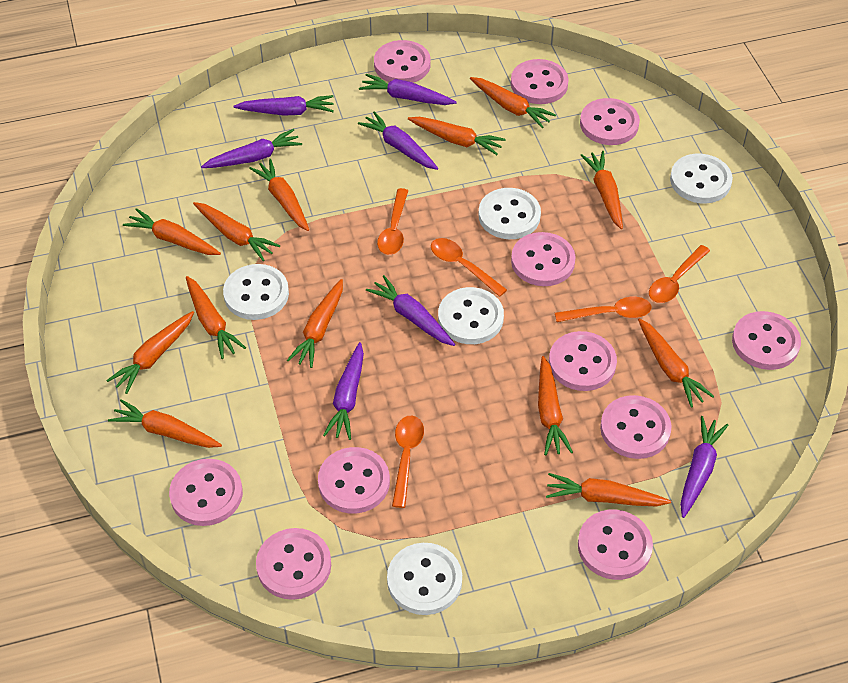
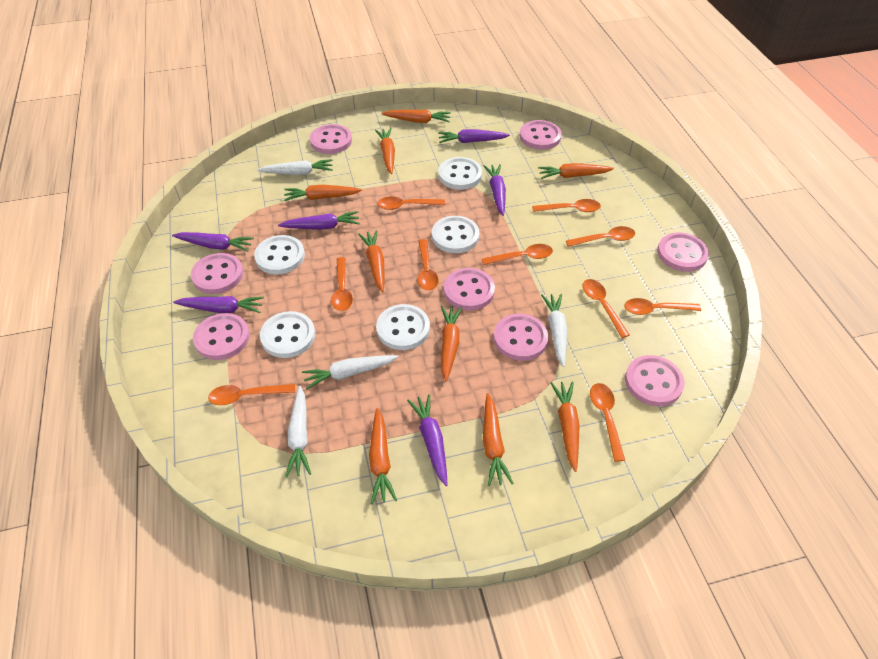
orange carrot: 13 -> 9
orange spoon: 5 -> 10
pink button: 11 -> 8
purple carrot: 7 -> 6
white carrot: 0 -> 4

